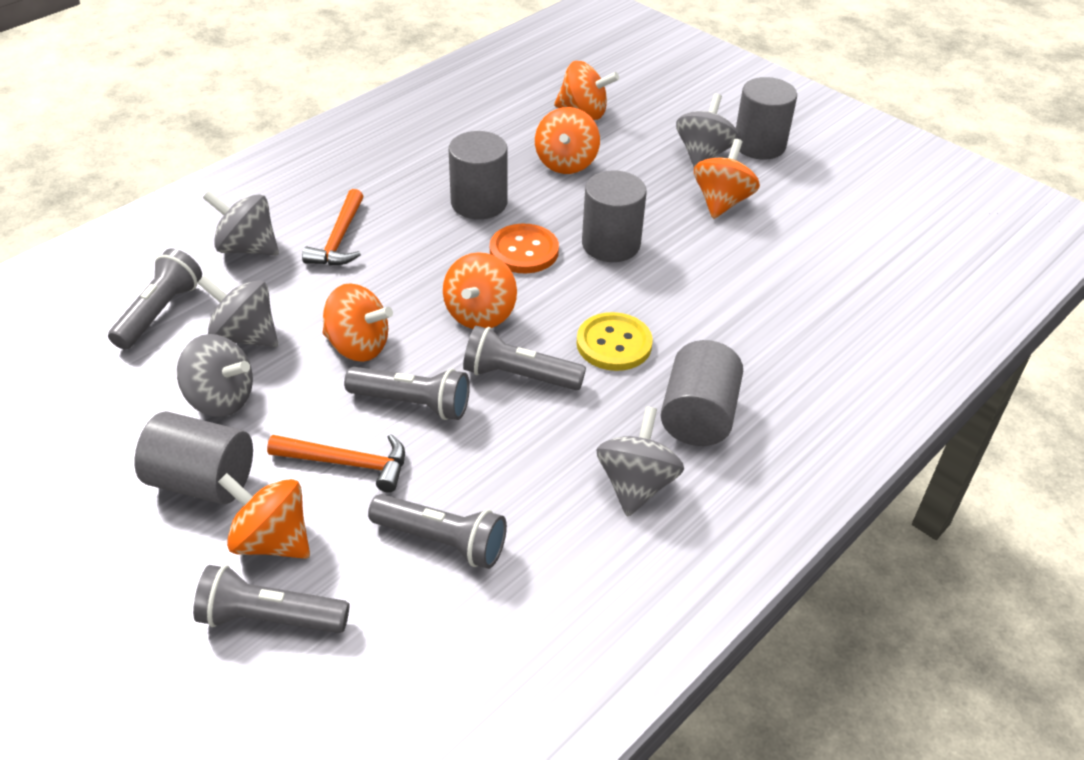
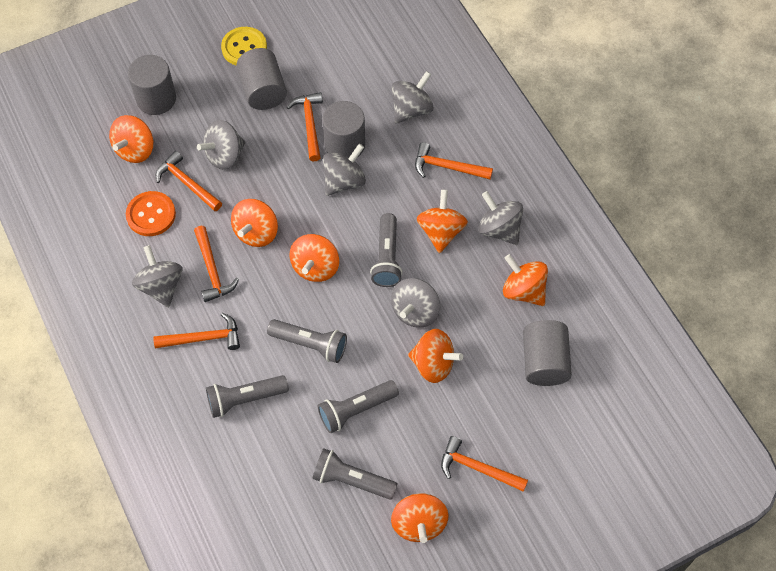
grey cylinder: 5 -> 4
grey spinning top: 5 -> 6
orange hammer: 2 -> 6
orange spinning top: 6 -> 7

